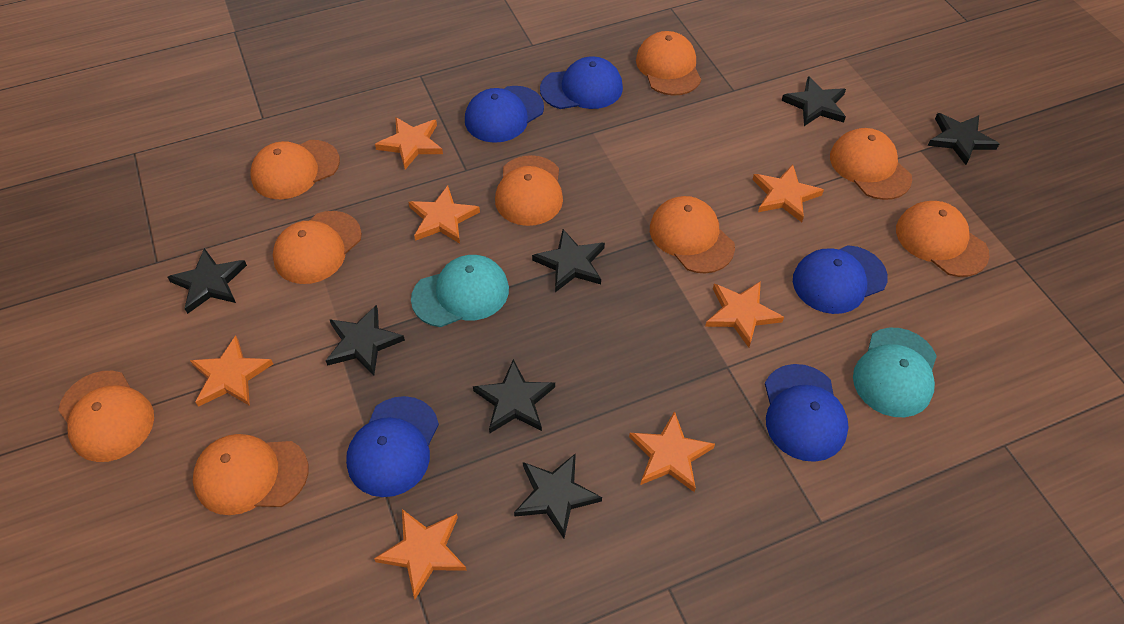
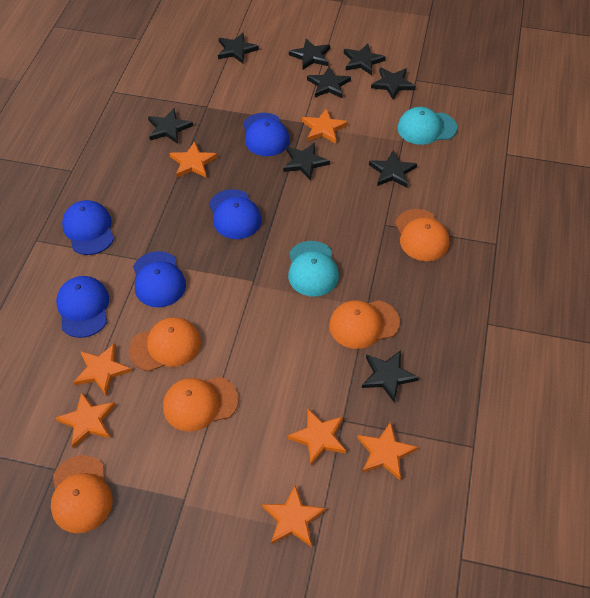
black star: 7 -> 9
orange cap: 9 -> 5

